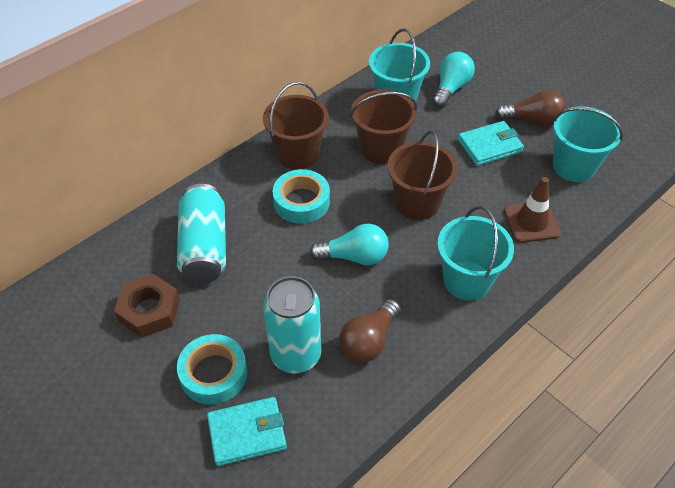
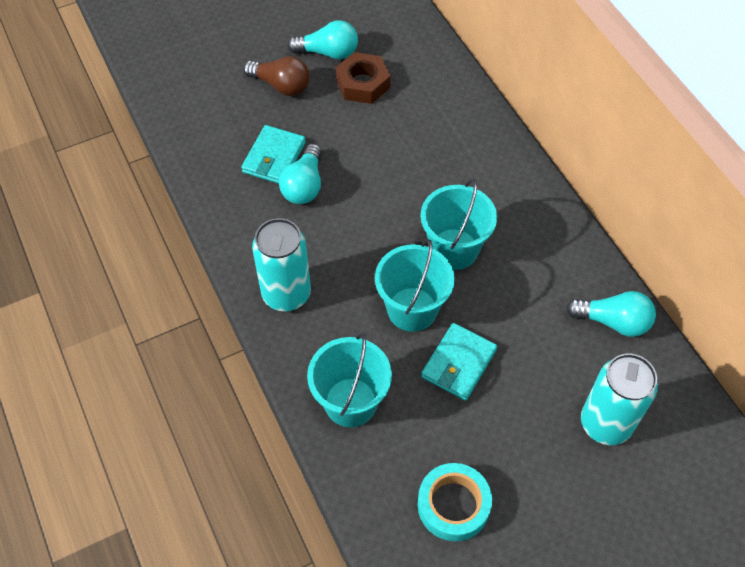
brown bucket: 3 -> 0
brown light bulb: 2 -> 1
brown traffic cone: 1 -> 0
turquoise light bulb: 2 -> 3
turquoise tape: 2 -> 1

